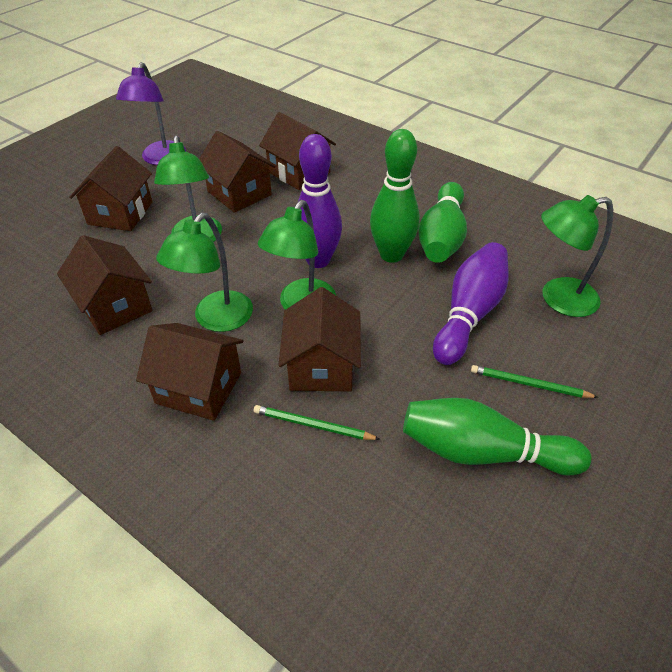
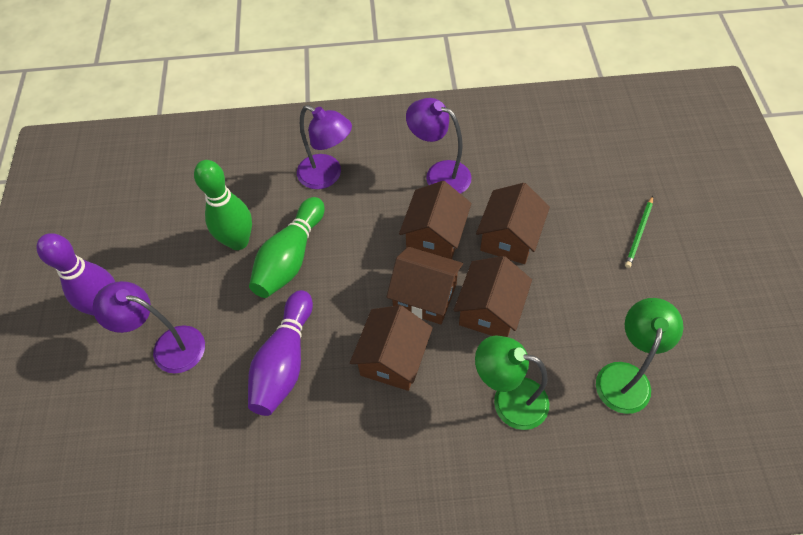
brown house: 6 -> 5
green bowling pin: 3 -> 2
green lamp: 4 -> 2
green pencil: 2 -> 1
purple lamp: 1 -> 3

